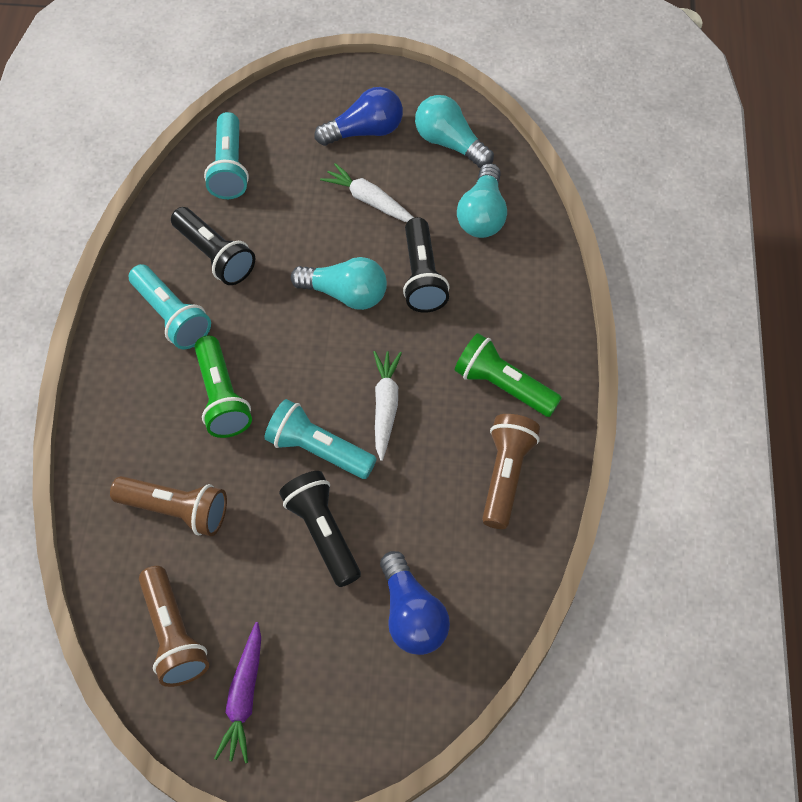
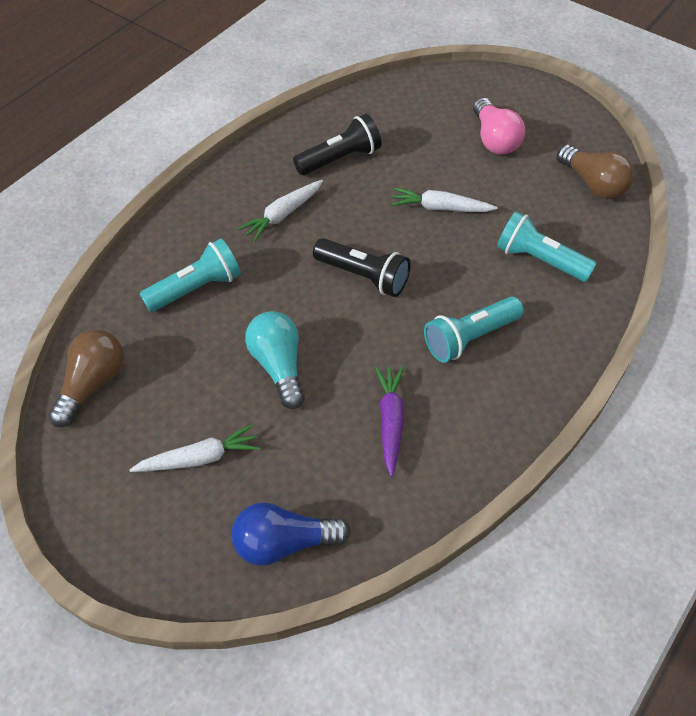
black flashlight: 3 -> 2
blue light bulb: 2 -> 1
brown flashlight: 3 -> 0
brown light bulb: 0 -> 2
green flashlight: 2 -> 0
pink light bulb: 0 -> 1
turquoise light bulb: 3 -> 1
white carrot: 2 -> 3

